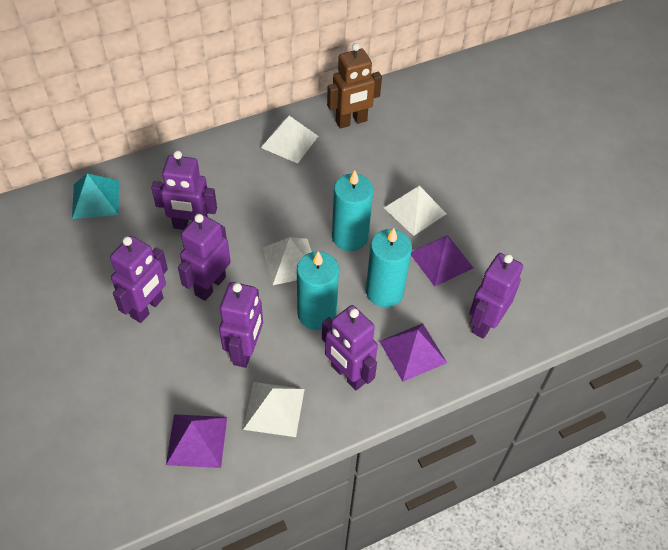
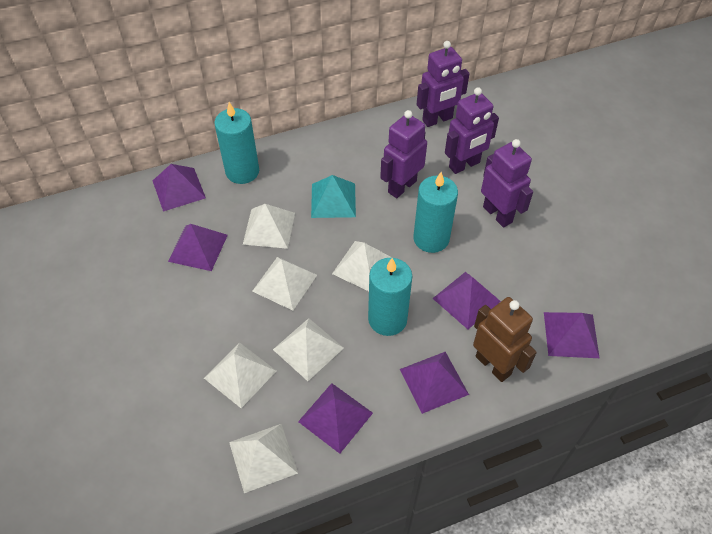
purple pyramid: 3 -> 6
purple robot: 6 -> 4
white pyramid: 4 -> 6

